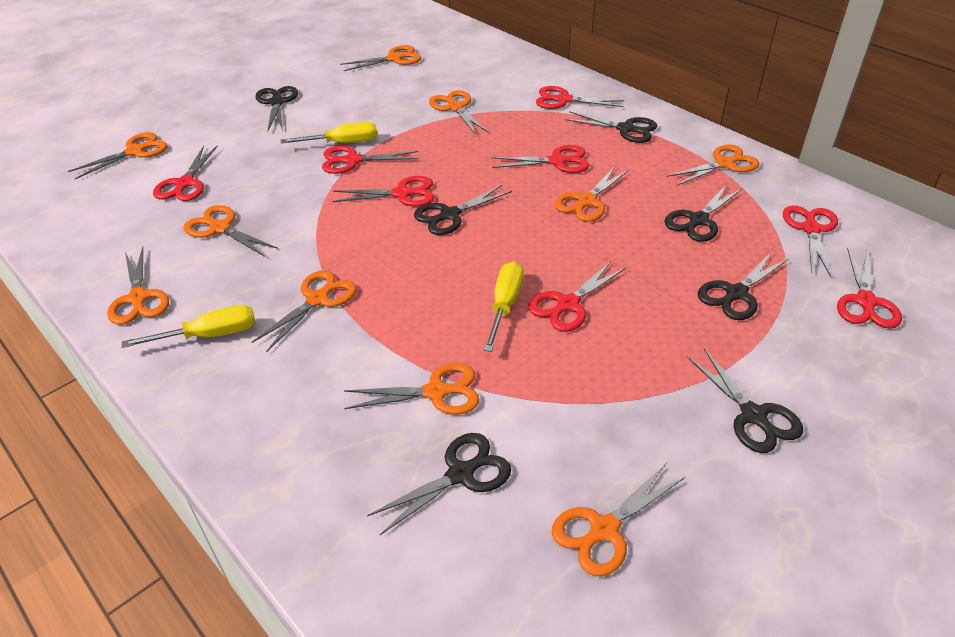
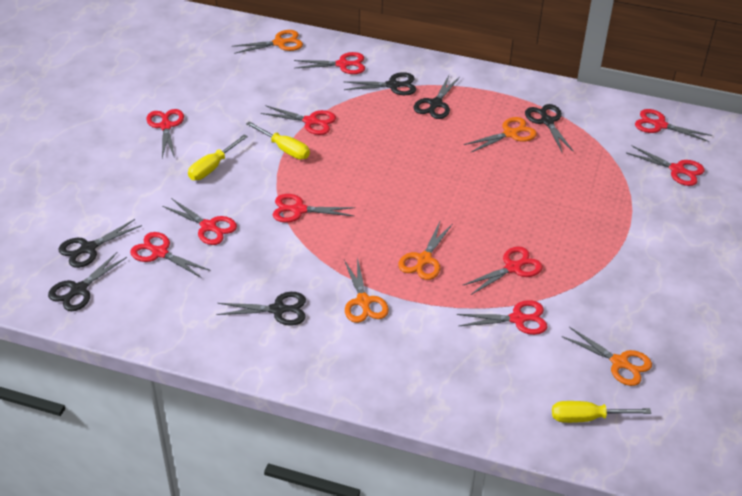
black scissors: 7 -> 6
orange scissors: 10 -> 5
red scissors: 8 -> 10

